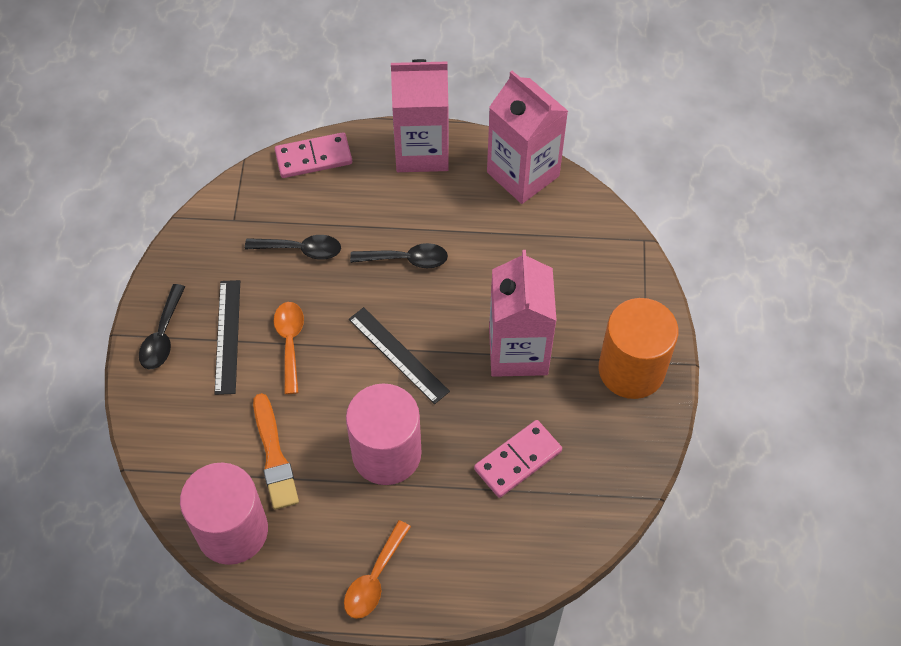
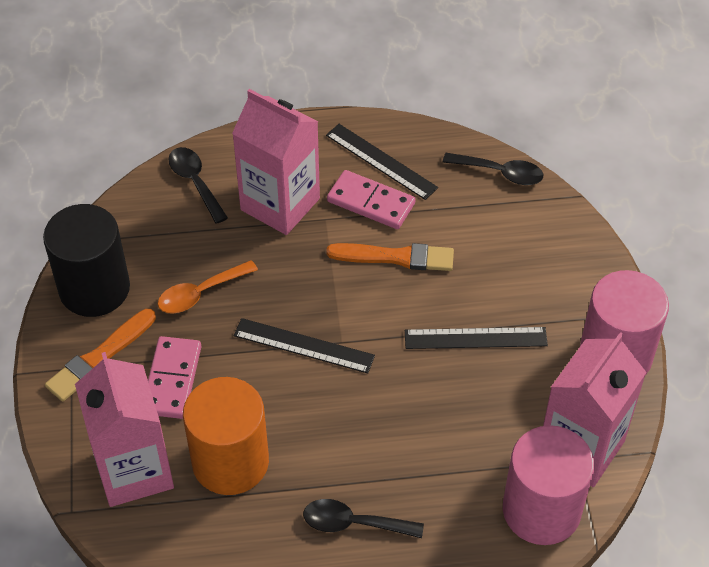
black cylinder: 0 -> 1
black ruler: 2 -> 3
orange brush: 1 -> 2
orange spoon: 2 -> 1

